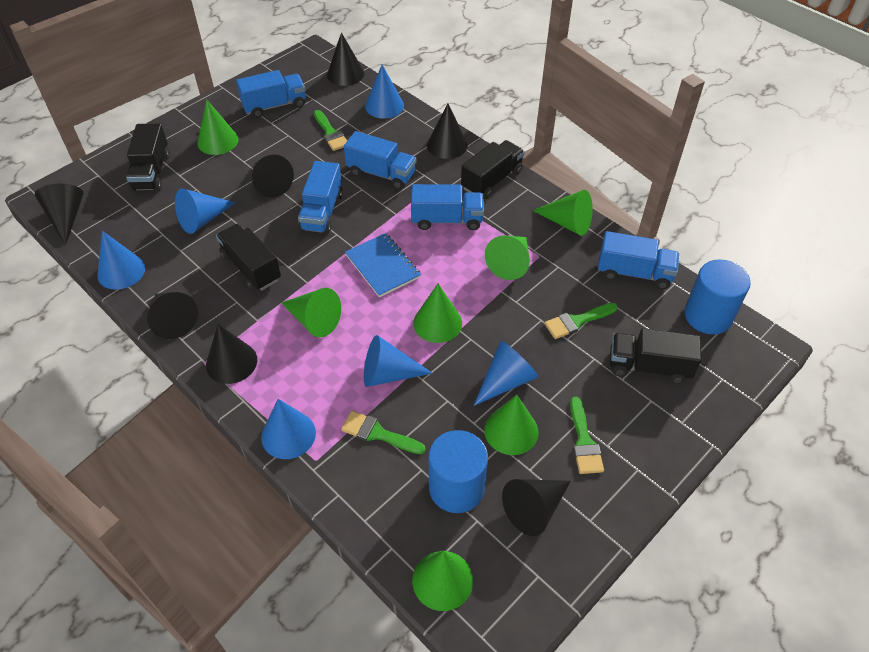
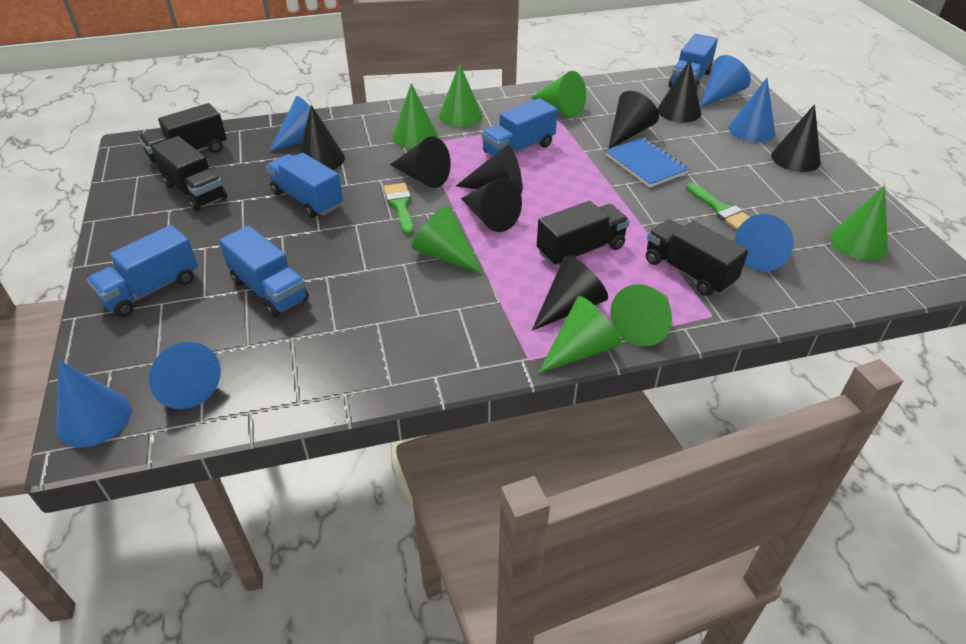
black cone: 7 -> 8
blue cylinder: 2 -> 0
green brush: 4 -> 2

